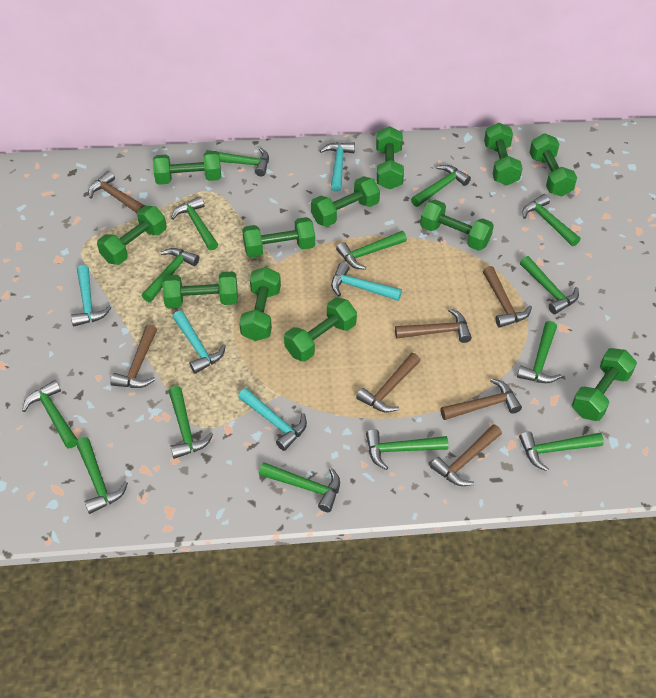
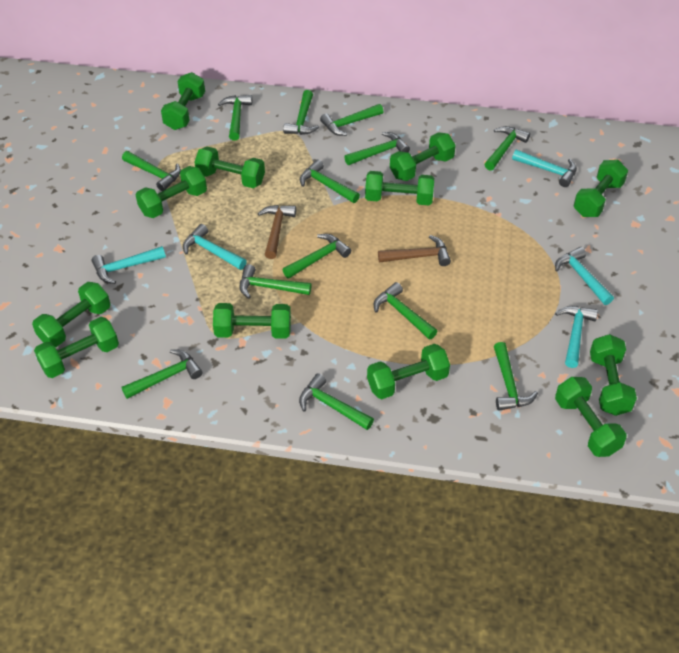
brown hammer: 7 -> 2
green hammer: 14 -> 13

